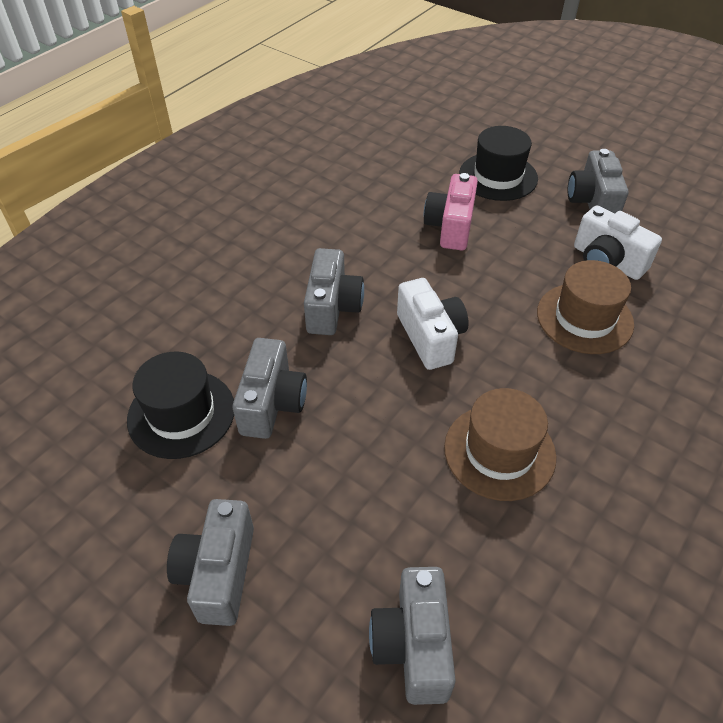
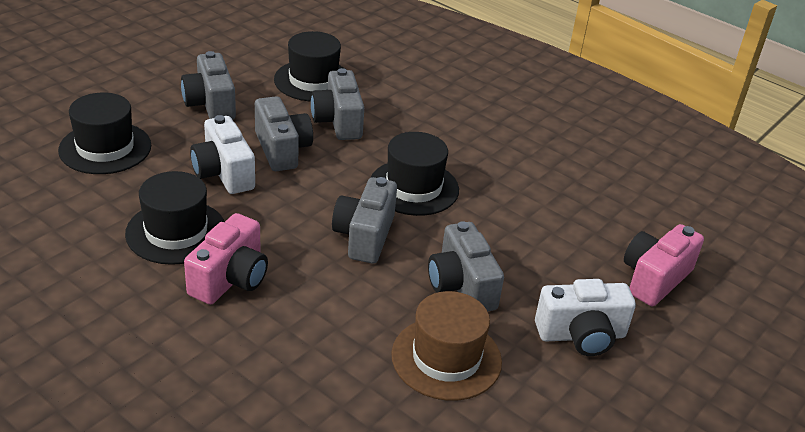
black hat: 2 -> 4
brown hat: 2 -> 1
pink camera: 1 -> 2

